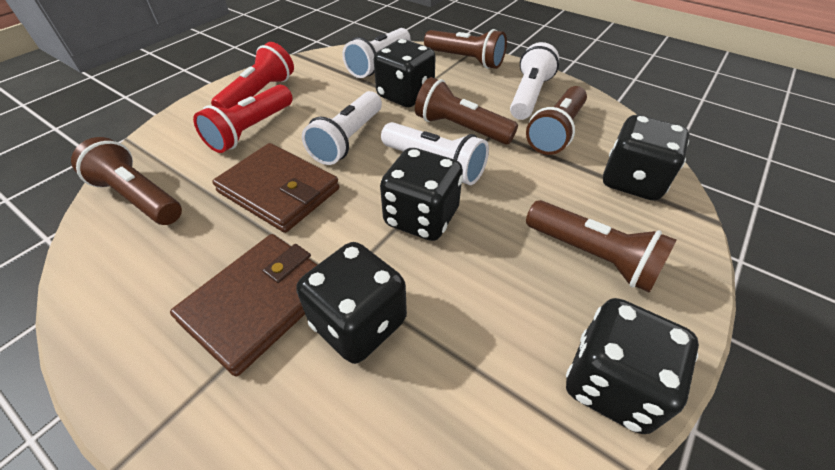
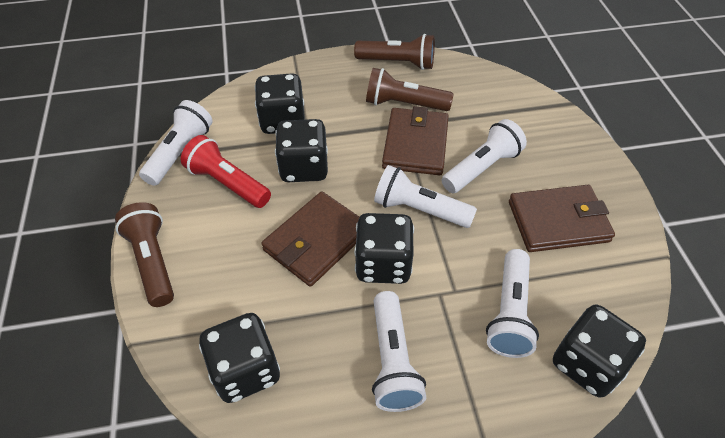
brown flashlight: 5 -> 3
brown wallet: 2 -> 3
red flashlight: 2 -> 1
white flashlight: 4 -> 5

